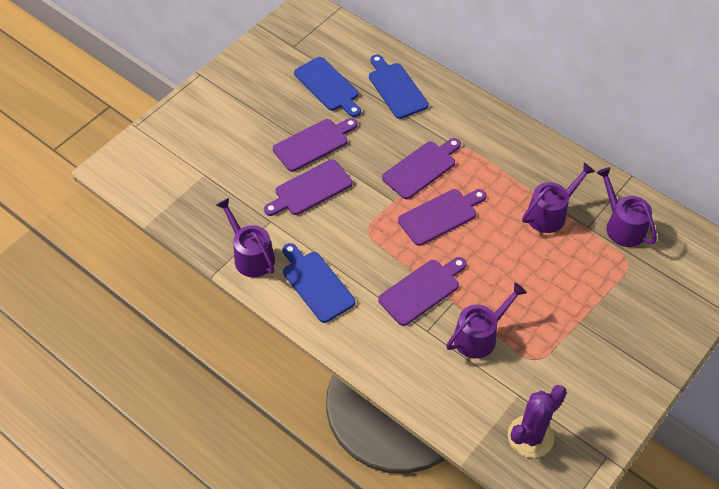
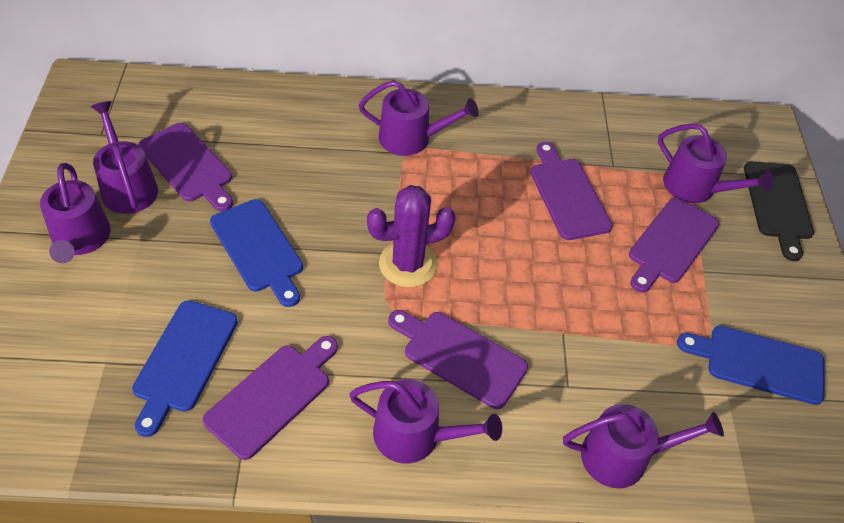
black cutting board: 0 -> 1
purple watering can: 4 -> 6

